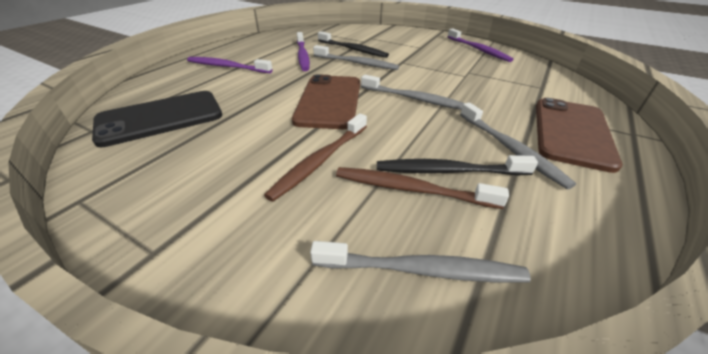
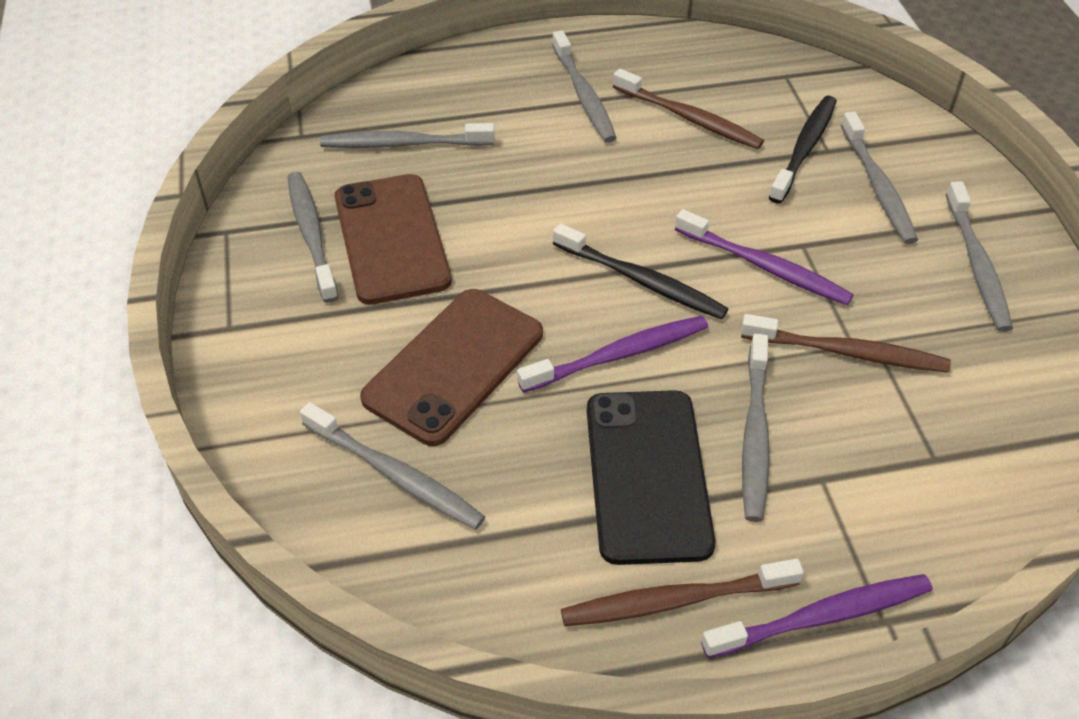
brown toothbrush: 2 -> 3
grey toothbrush: 4 -> 7

